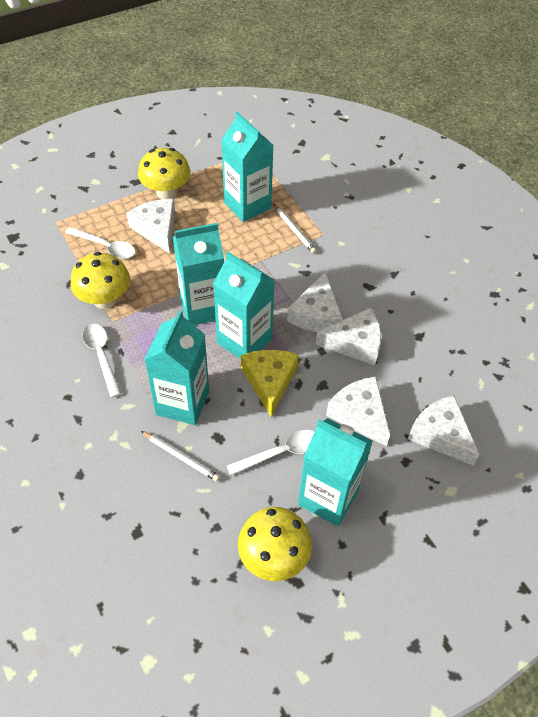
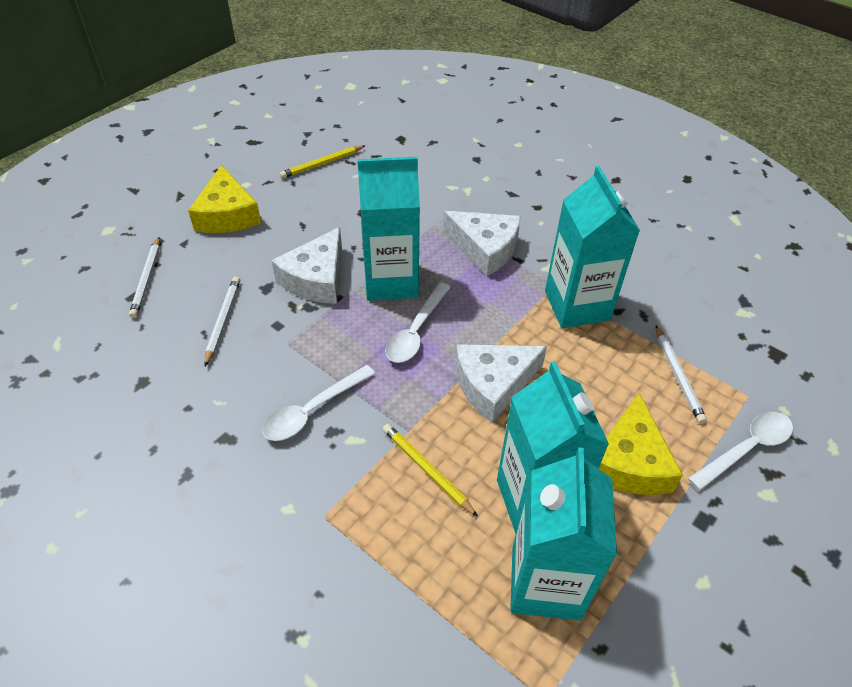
turquoise carton: 5 -> 4
white cheese: 5 -> 3
white pencil: 2 -> 3
yellow cheese: 1 -> 2
yellow mushroom: 3 -> 0
yellow pencil: 0 -> 2

